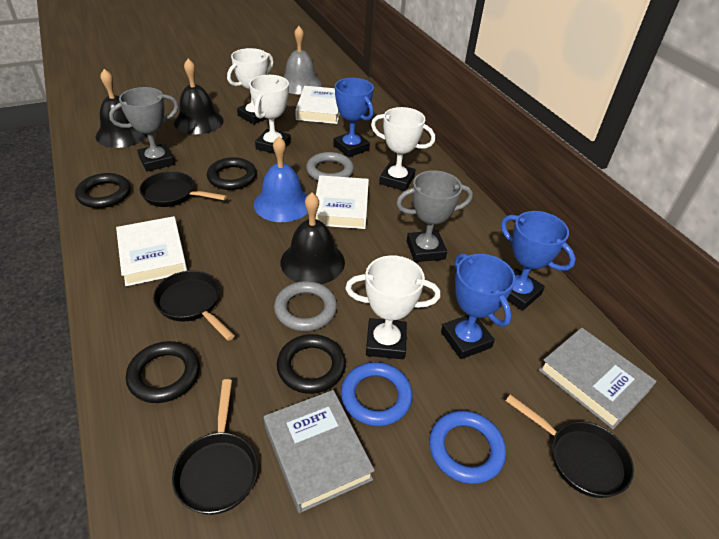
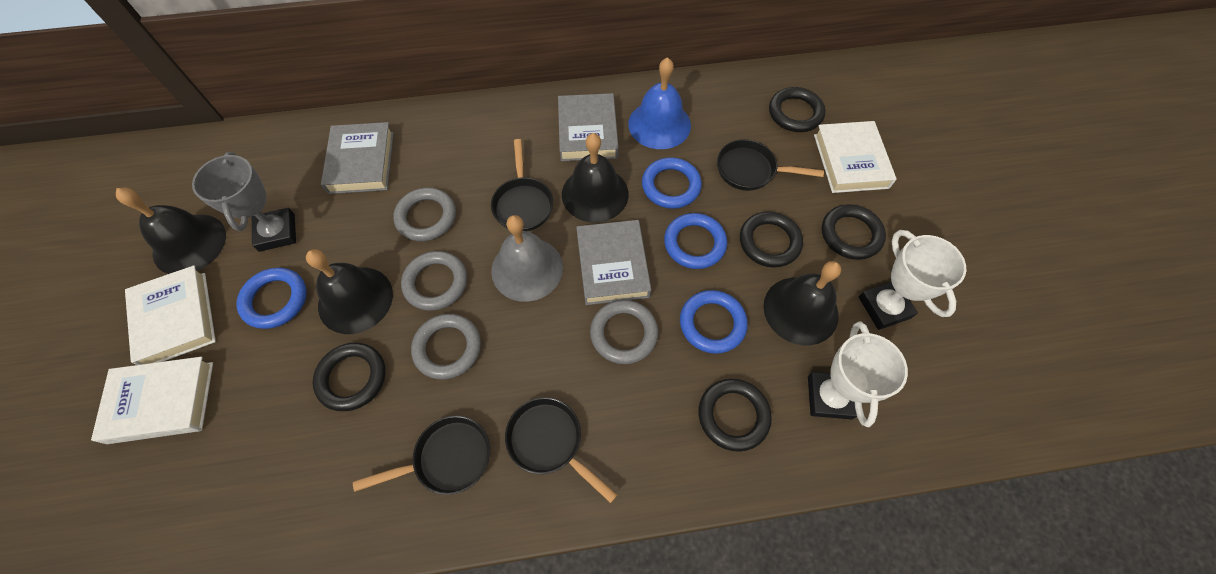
black bell: 3 -> 4
black ring: 4 -> 5
blue ring: 2 -> 4
blue trophy: 3 -> 0
grey book: 2 -> 3
grey ring: 2 -> 4
grey trophy: 2 -> 1
white trophy: 4 -> 2

